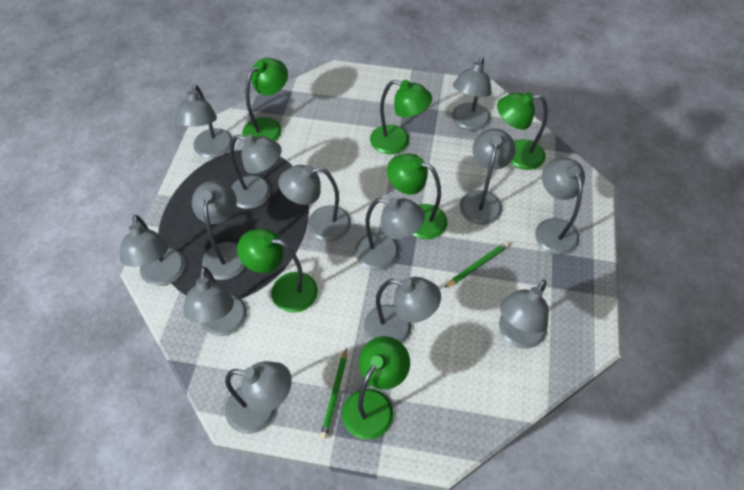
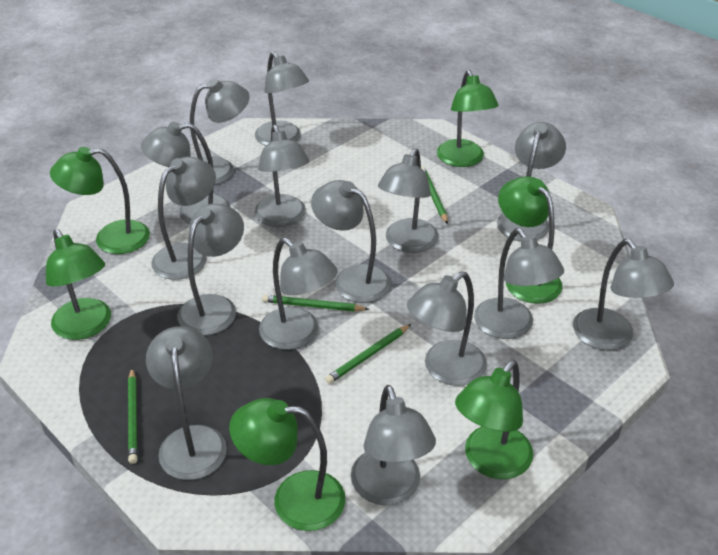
green pencil: 2 -> 4
grey lamp: 13 -> 15

